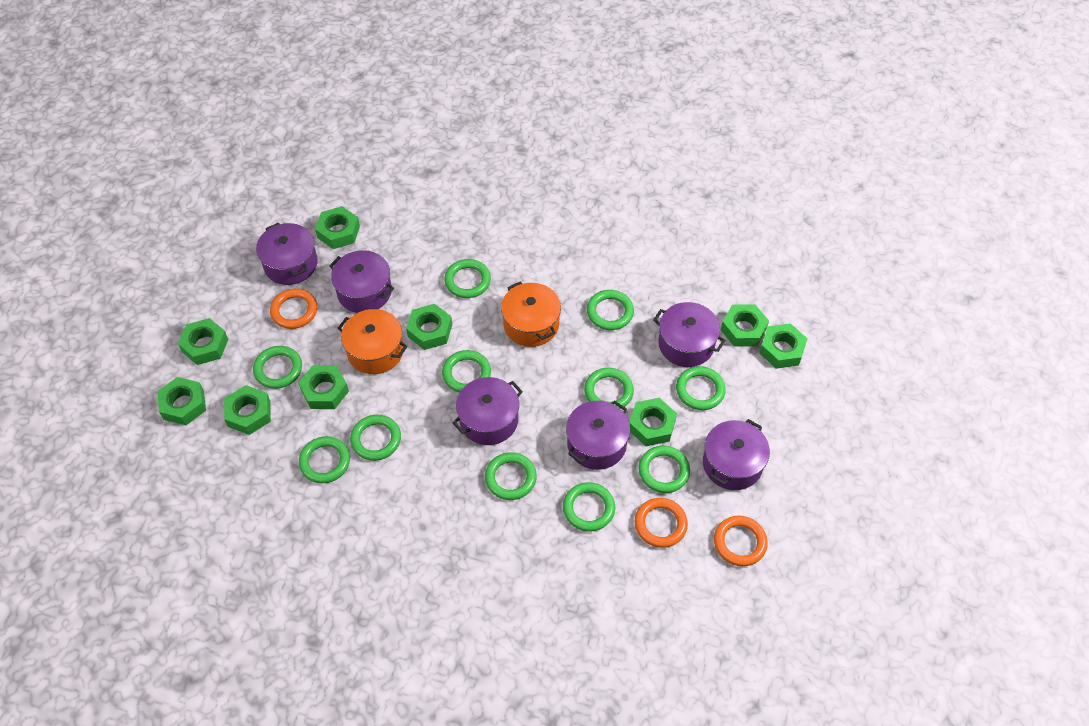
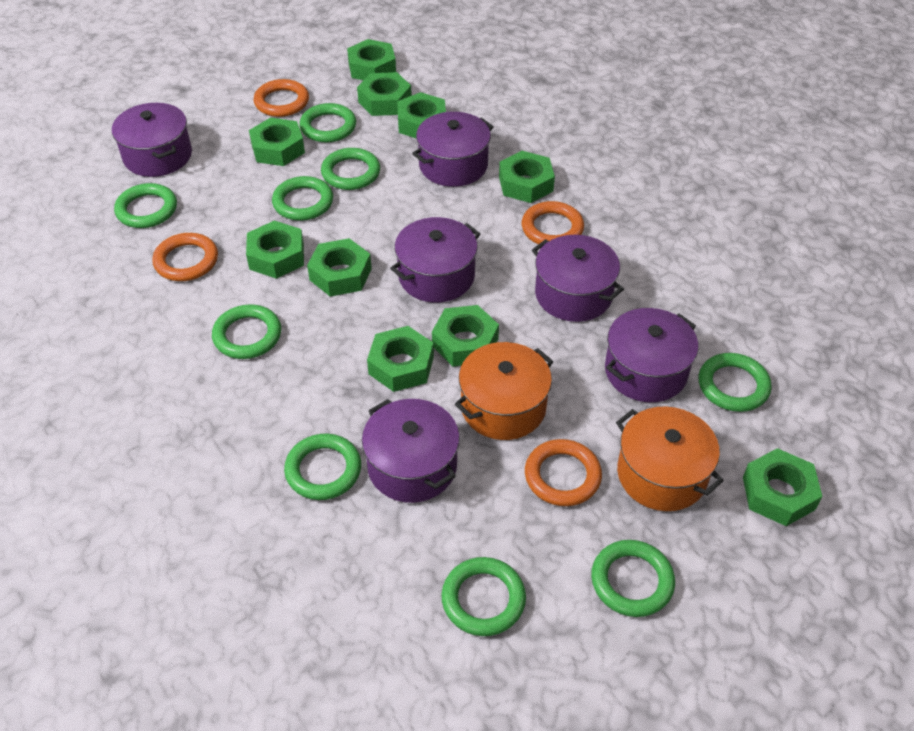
green nut: 9 -> 10
green ring: 11 -> 9
orange ring: 3 -> 4

